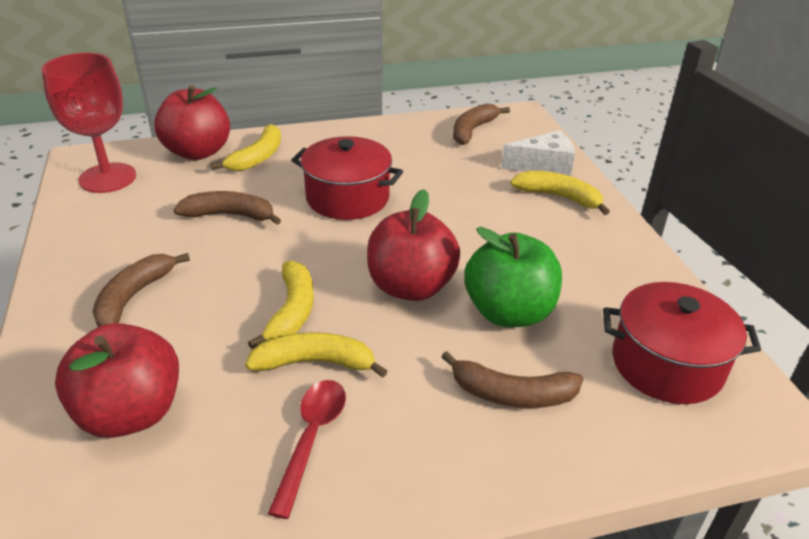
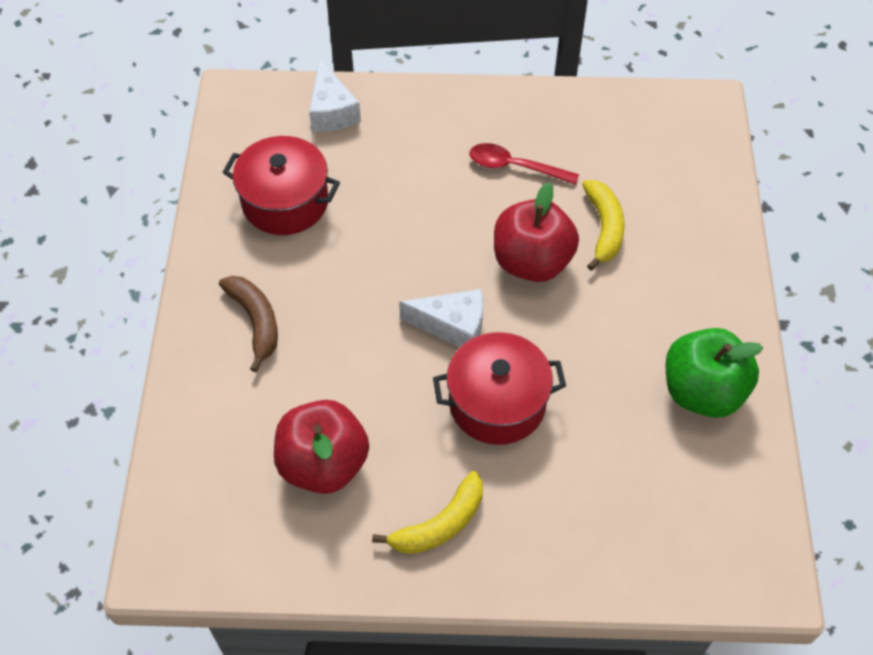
brown banana: 4 -> 1
red apple: 3 -> 2
red goblet: 1 -> 0
white cheese: 1 -> 2
yellow banana: 4 -> 2

